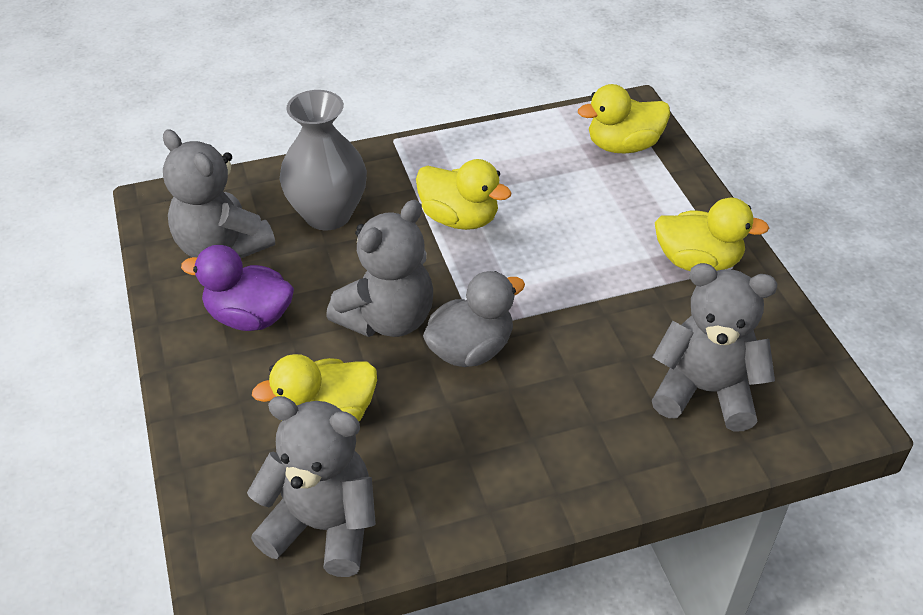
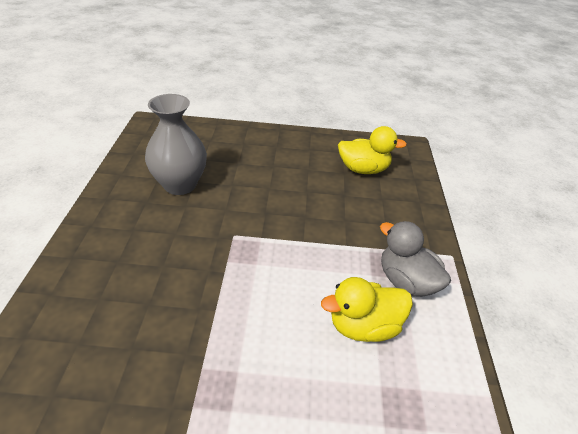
grey teddy bear: 4 -> 0
purple duck: 1 -> 0
yellow duck: 4 -> 2

